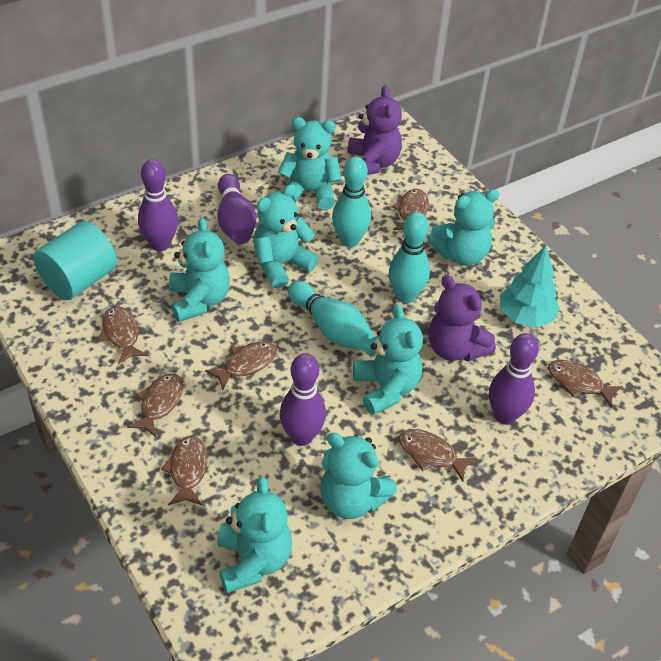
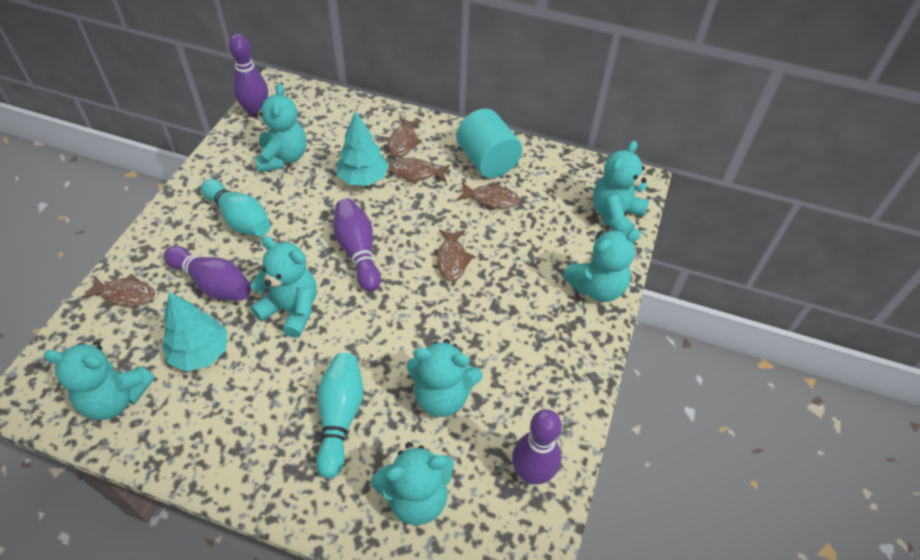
brown fish: 7 -> 5
purple teddy bear: 2 -> 0
turquoise bowling pin: 3 -> 2
turquoise tree: 1 -> 2

